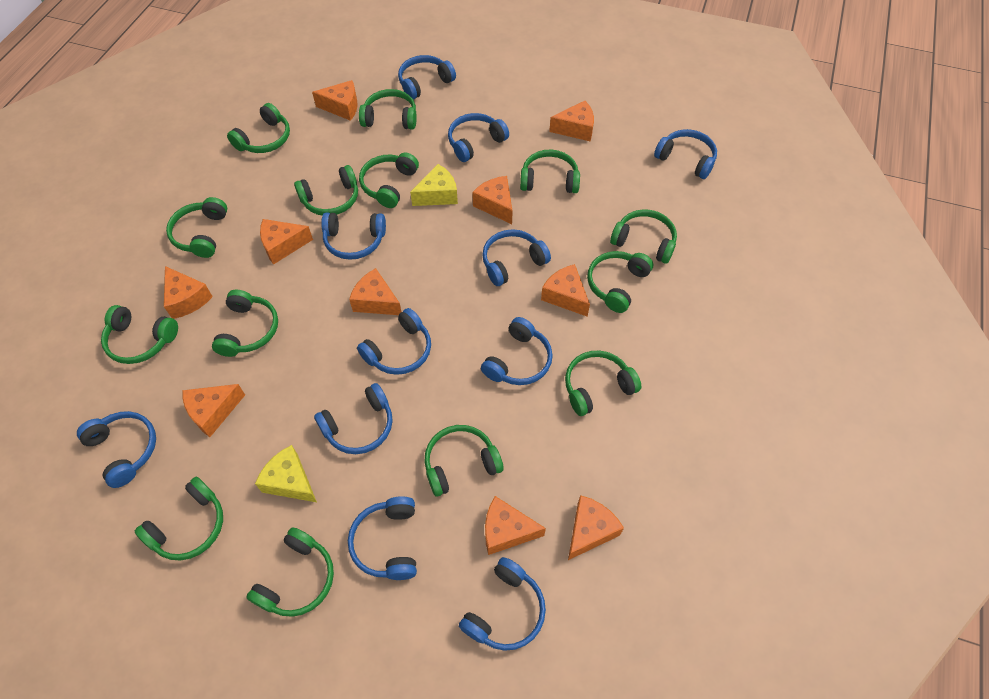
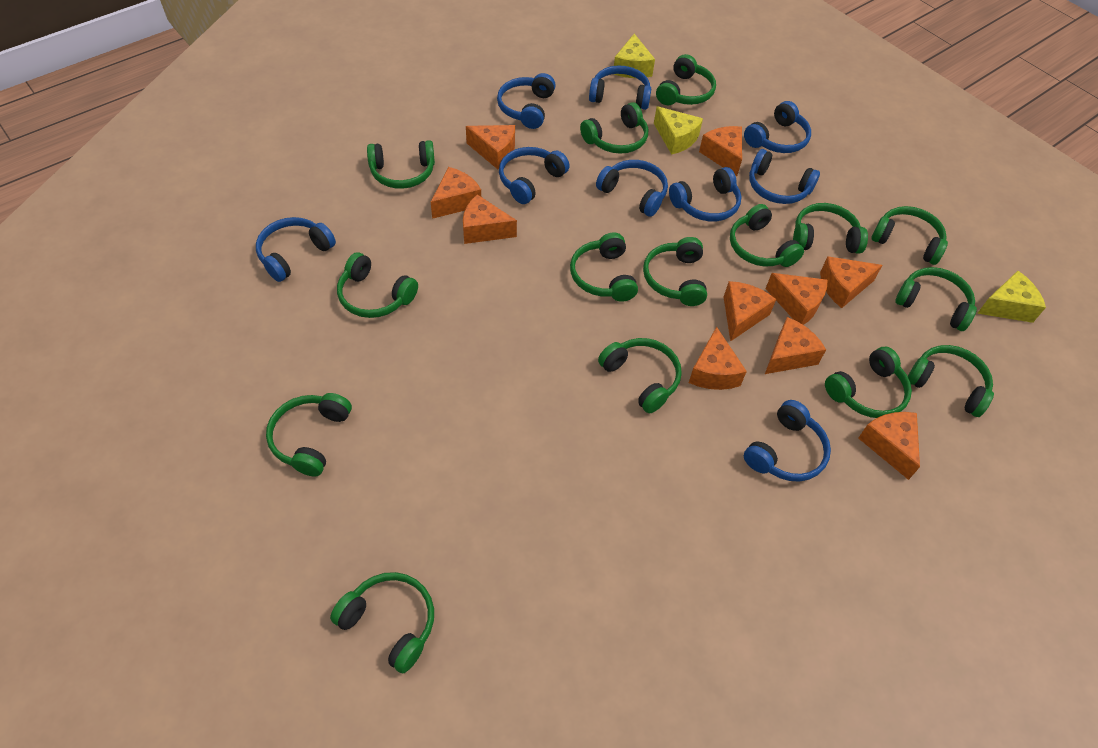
blue headphones: 11 -> 9
green headphones: 14 -> 15
yellow cheese: 2 -> 3

